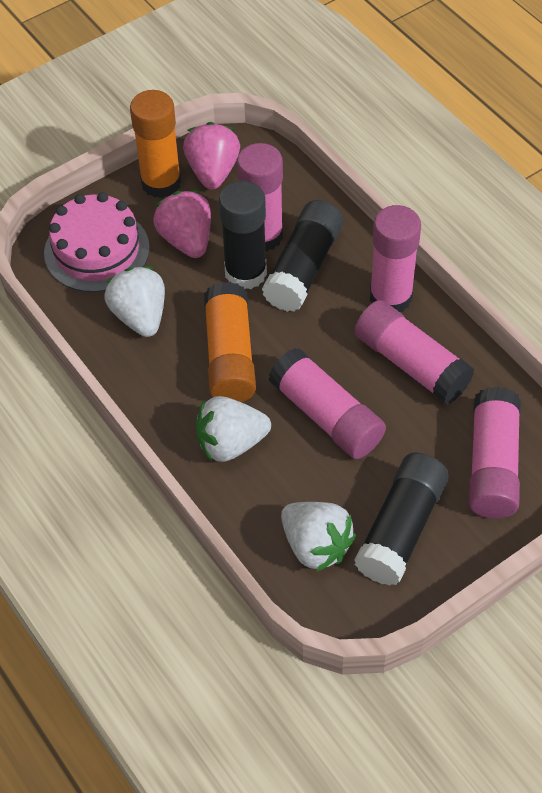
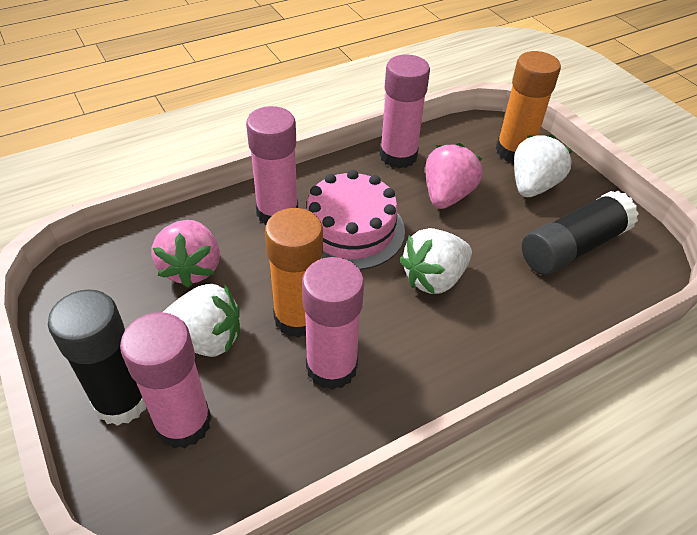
black glue stick: 3 -> 2
pink glue stick: 5 -> 4

